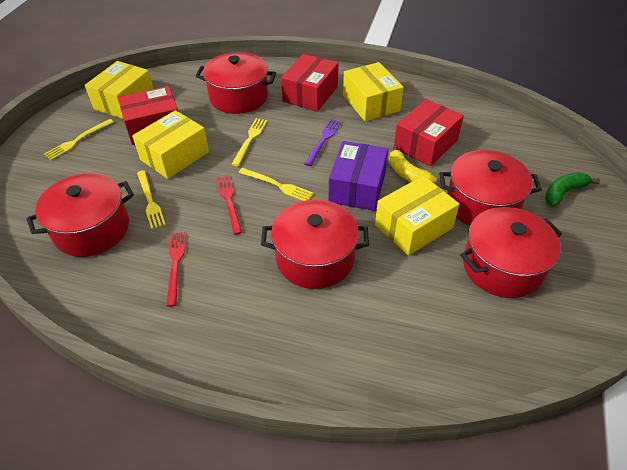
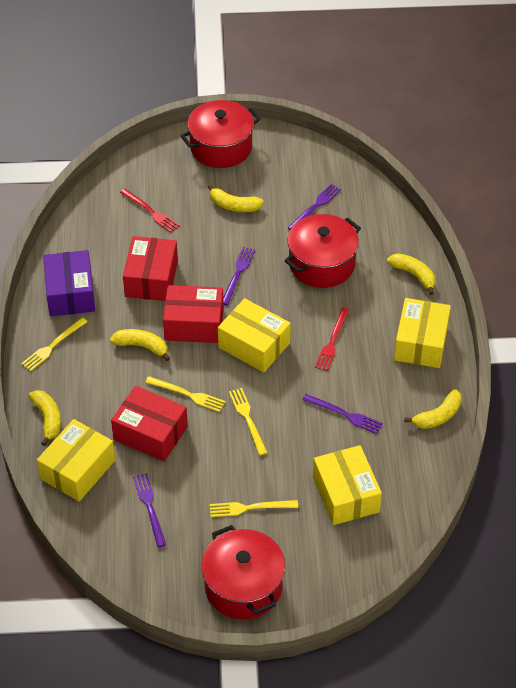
green banana: 1 -> 0
purple fork: 1 -> 4
red pot: 5 -> 3
yellow banana: 1 -> 5

